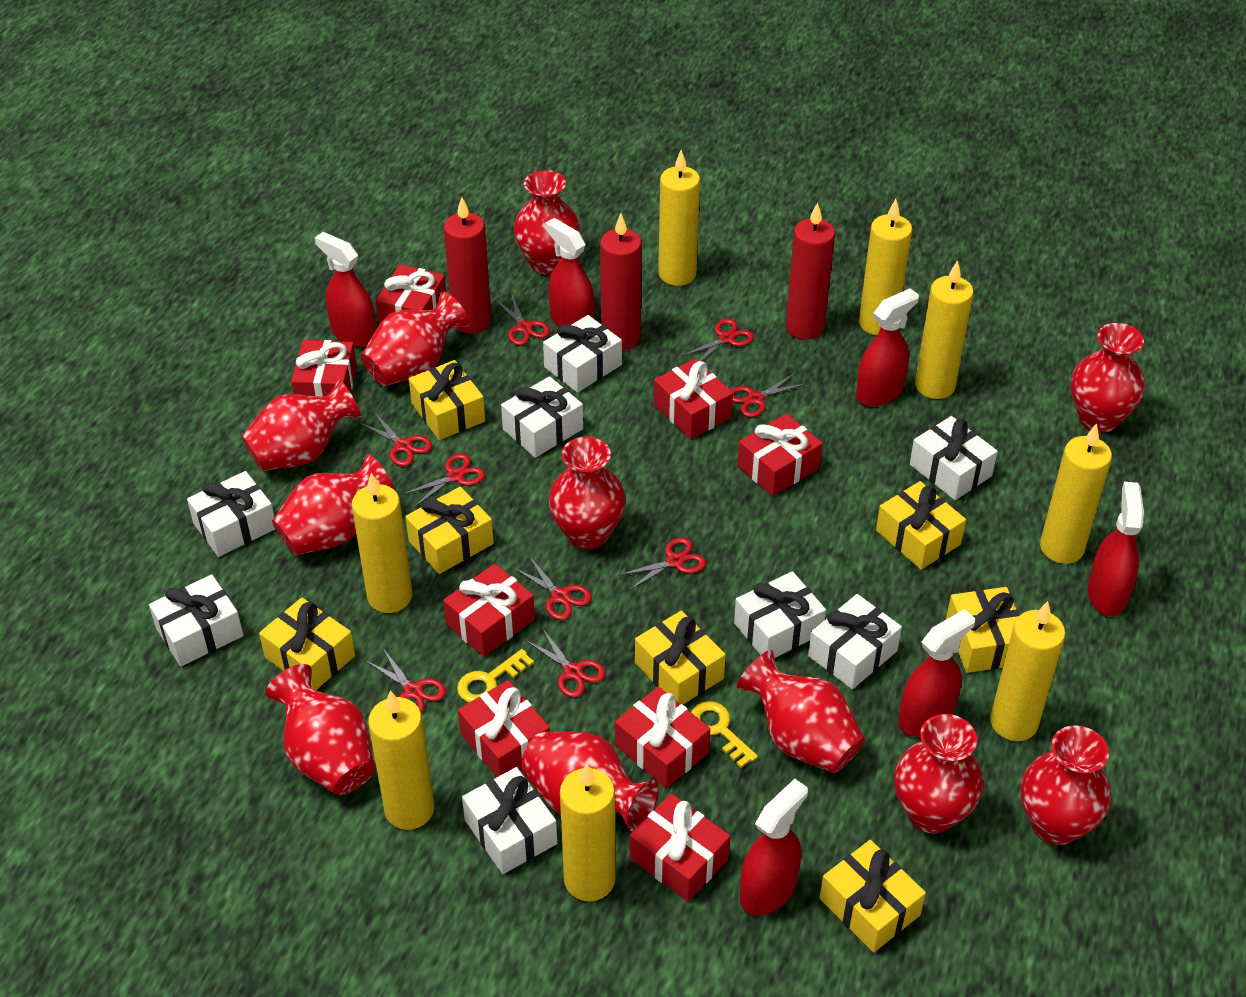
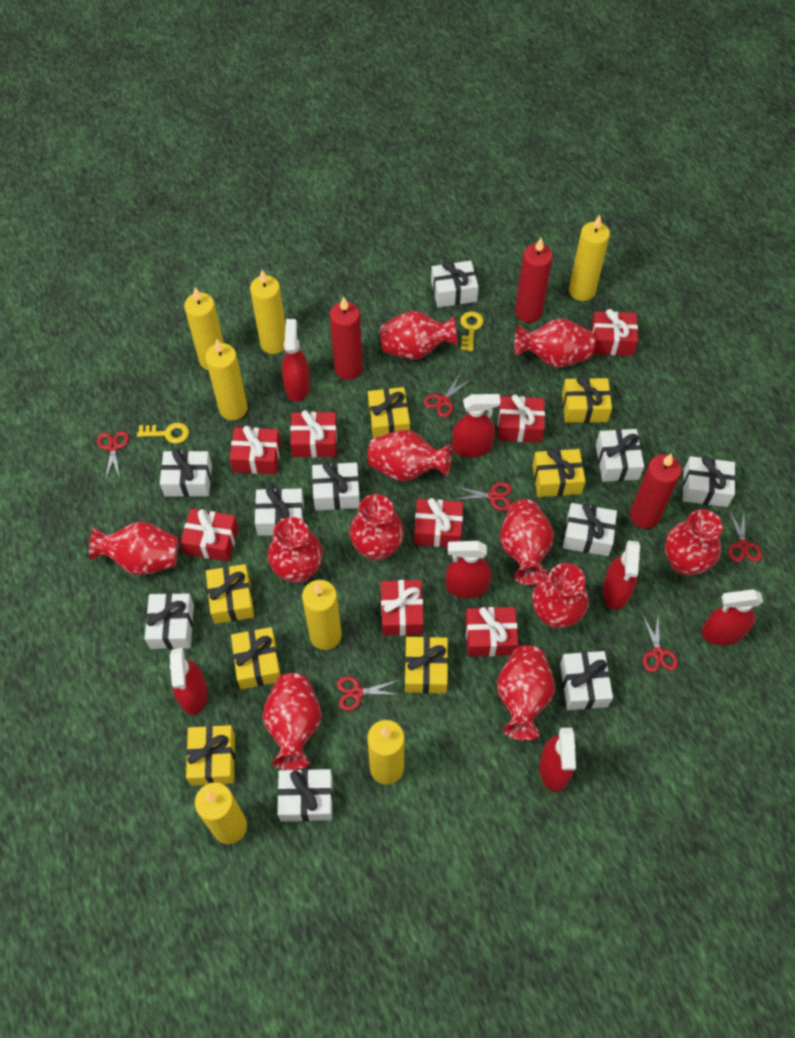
red scissors: 9 -> 6
red spray bottle: 6 -> 7
white gift: 8 -> 10
yellow candle: 8 -> 7

